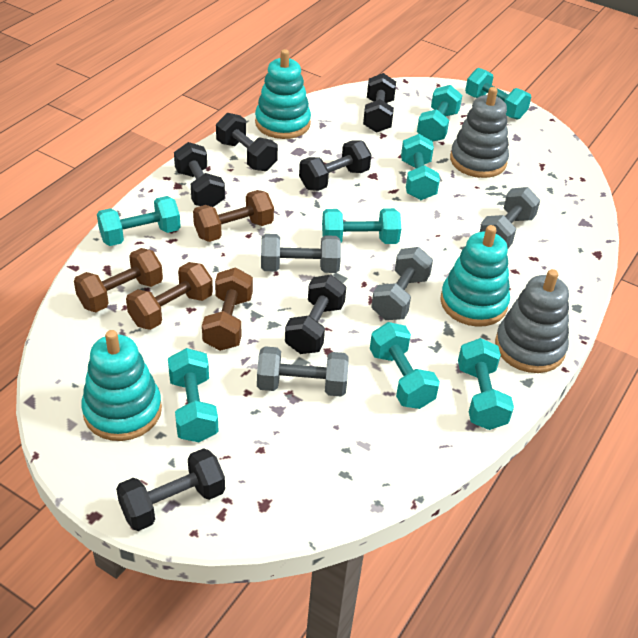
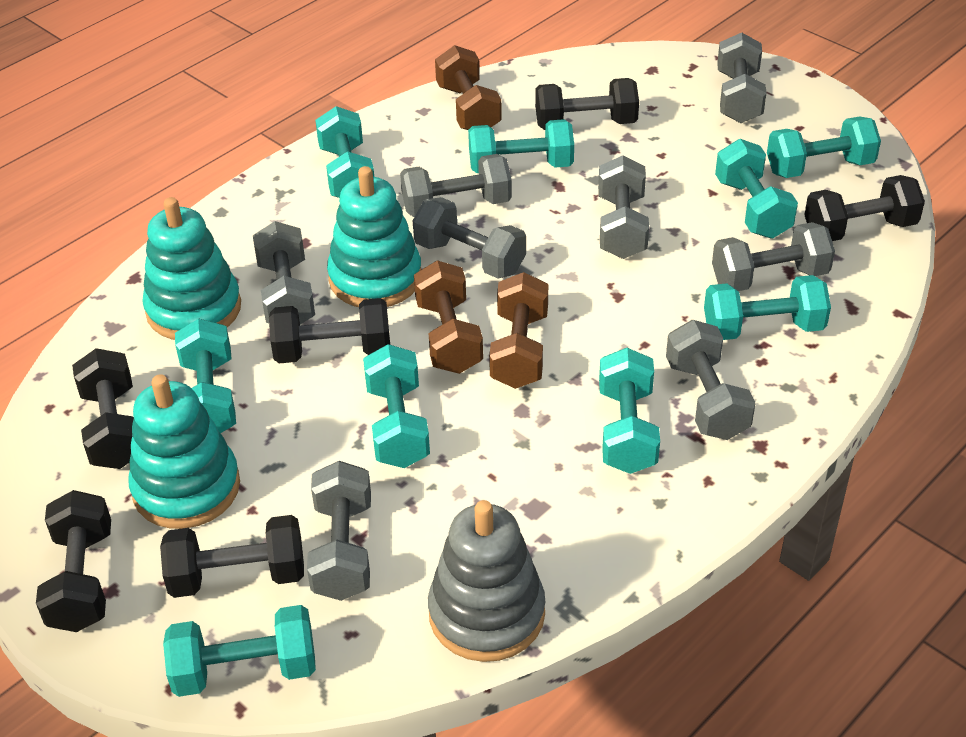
brown dumbbell: 4 -> 3
grey dumbbell: 4 -> 8
grey stacking toy: 2 -> 1
turquoise dumbbell: 8 -> 9

